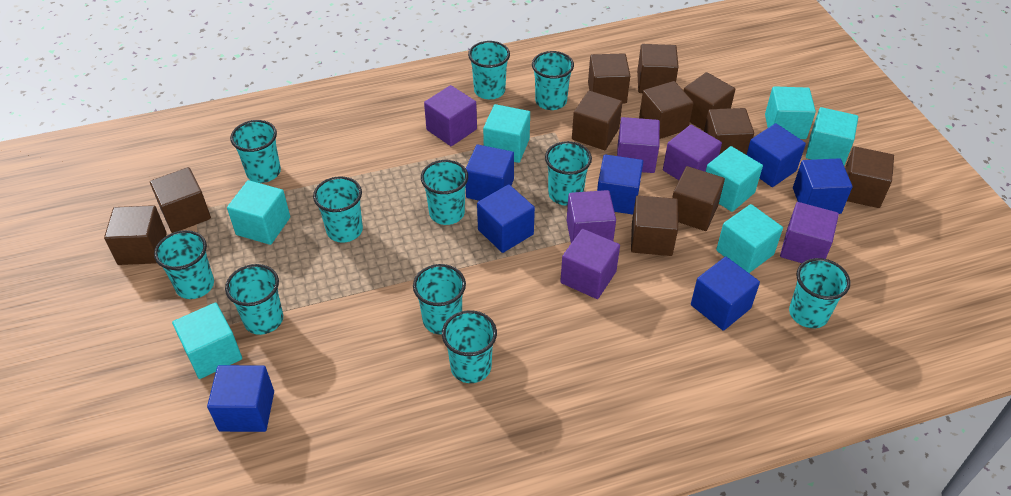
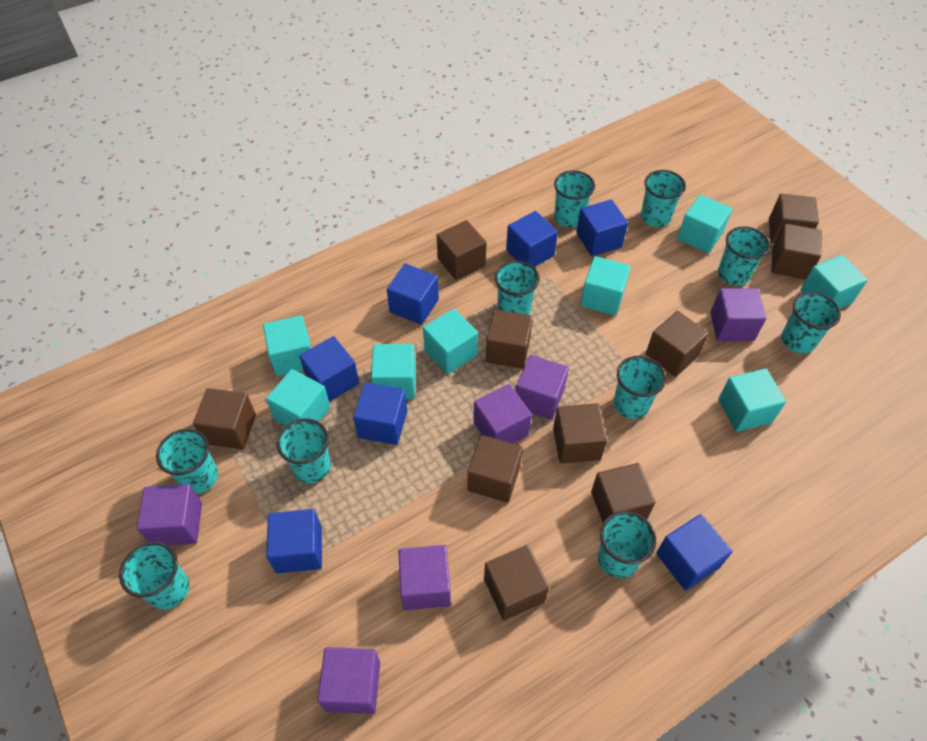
brown cube: 11 -> 10
turquoise cube: 7 -> 8
turquoise cup: 11 -> 10

